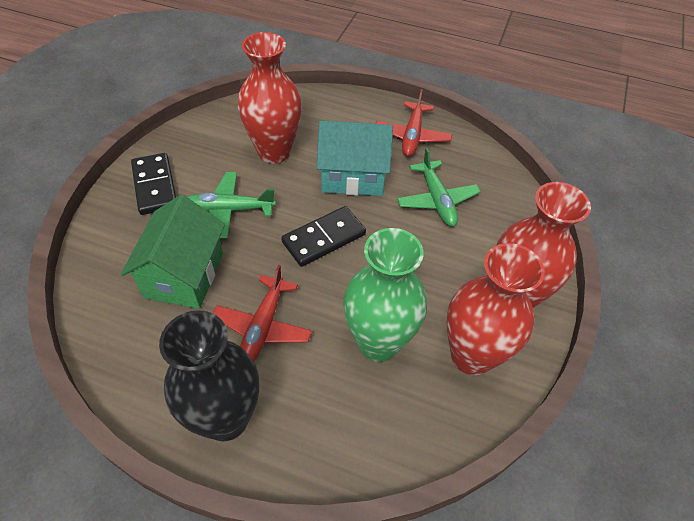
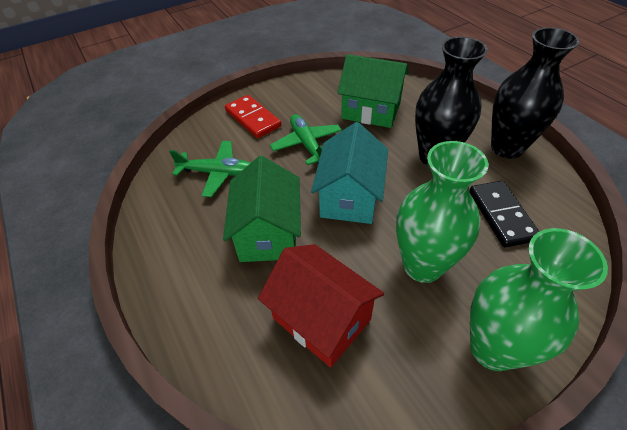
black domino: 2 -> 1
black vase: 1 -> 2
green house: 1 -> 2
green vase: 1 -> 2
red domino: 0 -> 1
red house: 0 -> 1
red plane: 2 -> 0
red vase: 3 -> 0

